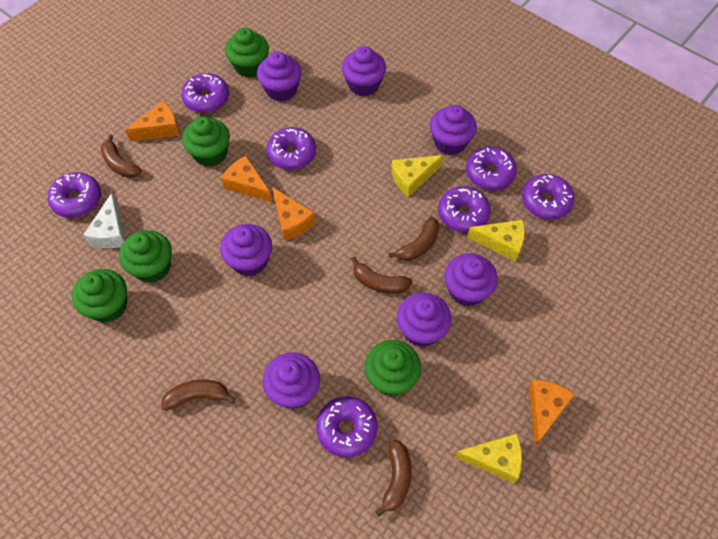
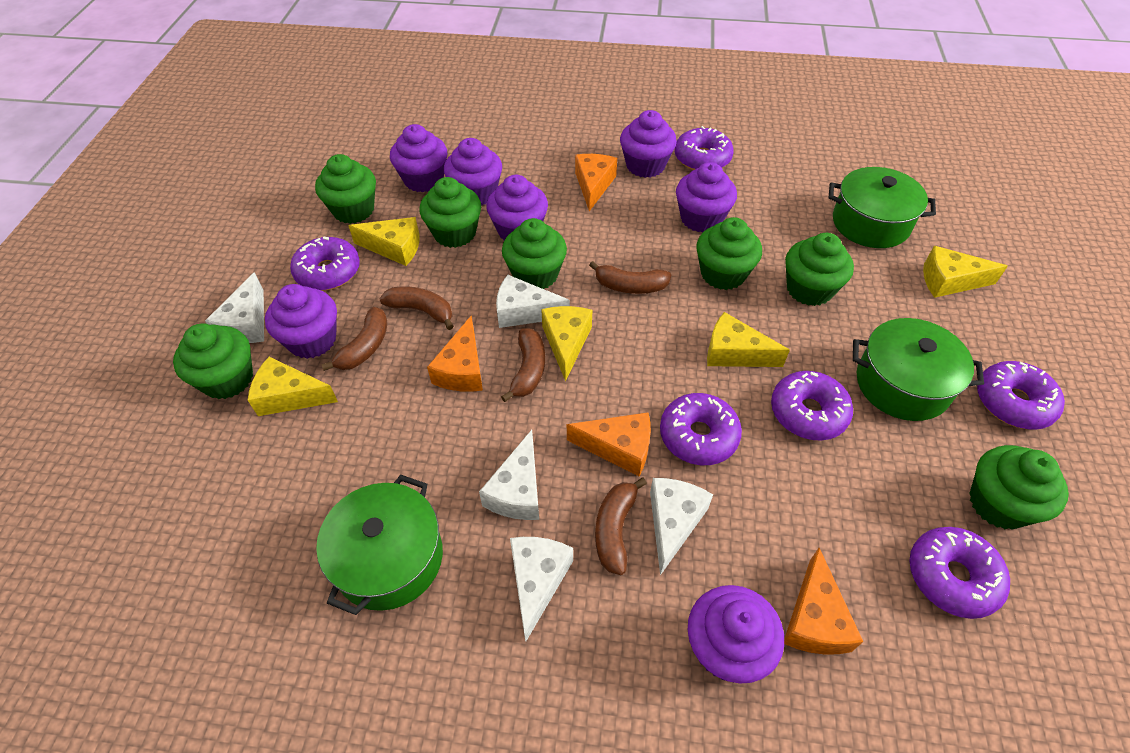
green cupcake: 5 -> 7
green pot: 0 -> 3
purple donut: 7 -> 6
white cheese: 1 -> 5
yellow cheese: 3 -> 5

